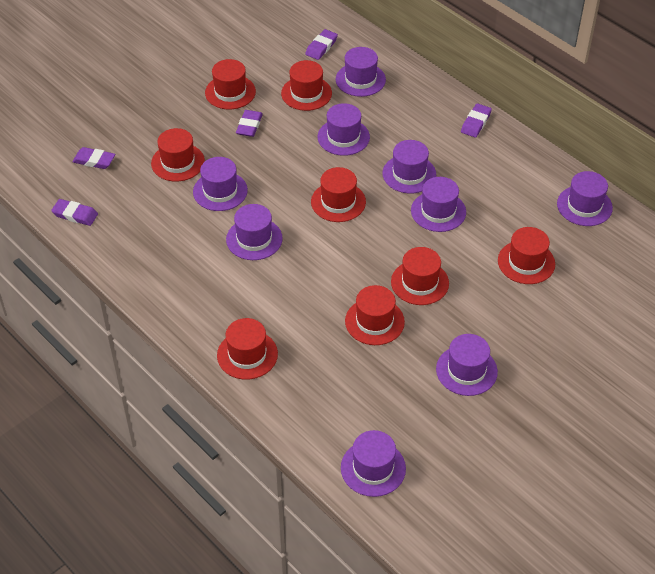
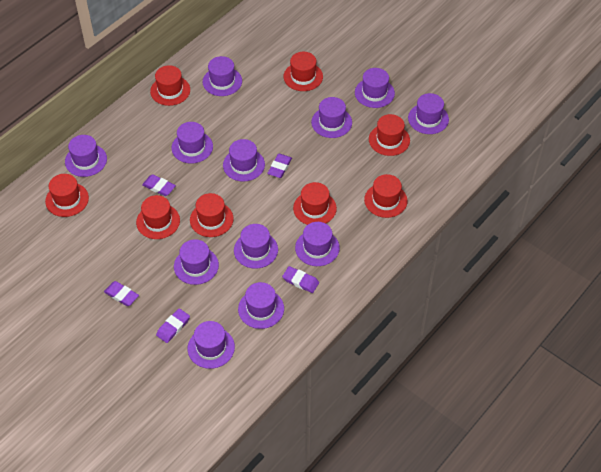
purple hat: 9 -> 12

